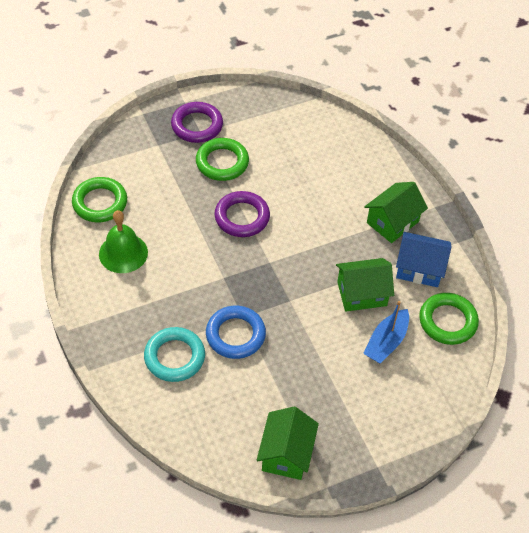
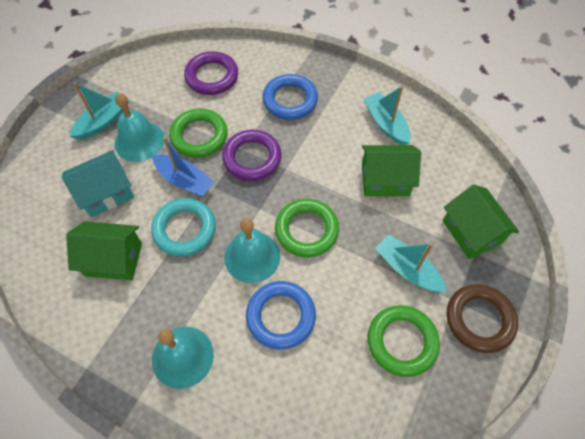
blue house: 1 -> 0
blue ring: 1 -> 2
brown ring: 0 -> 1
green bell: 1 -> 0
turquoise bell: 0 -> 3
turquoise boat: 0 -> 3
turquoise house: 0 -> 1

